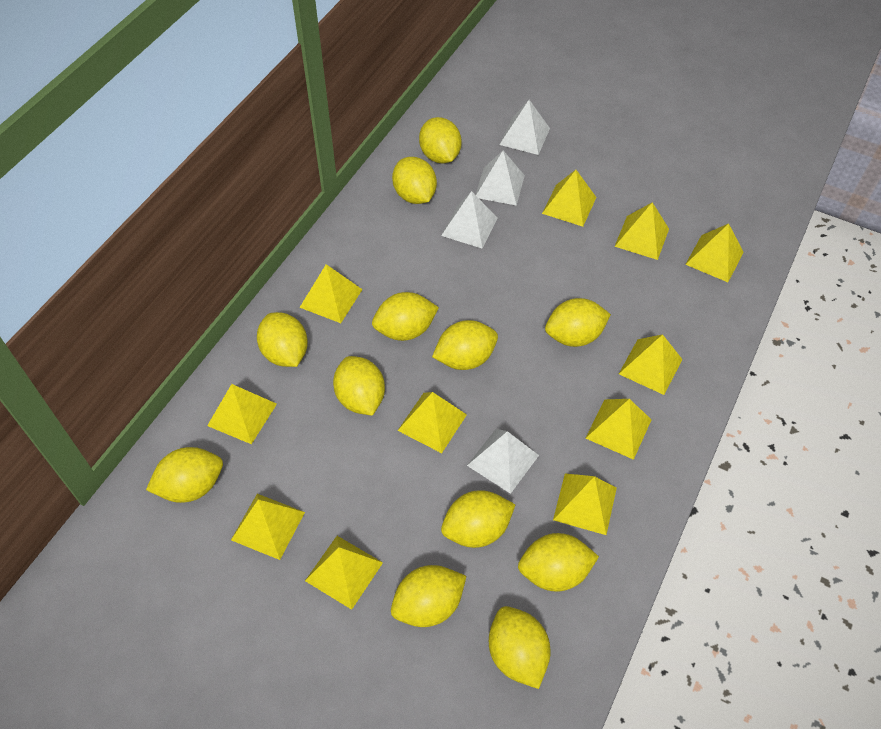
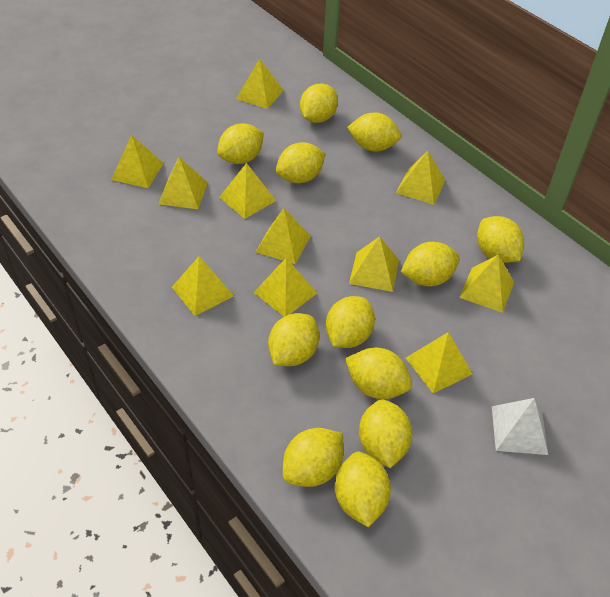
white pyramid: 4 -> 1

